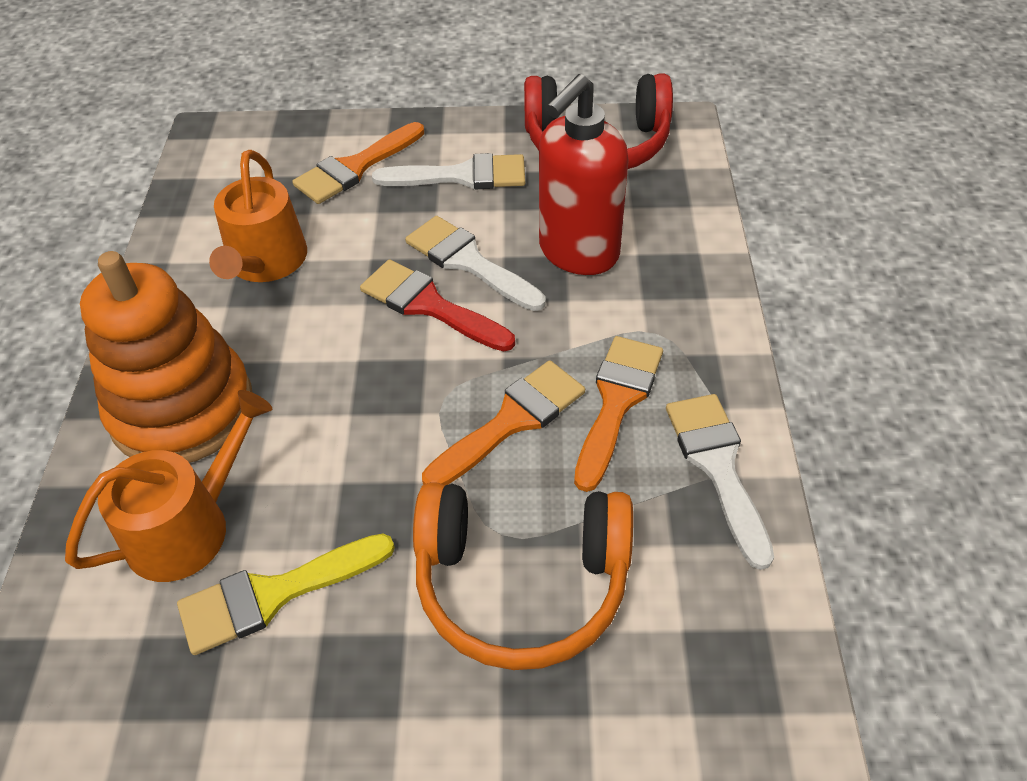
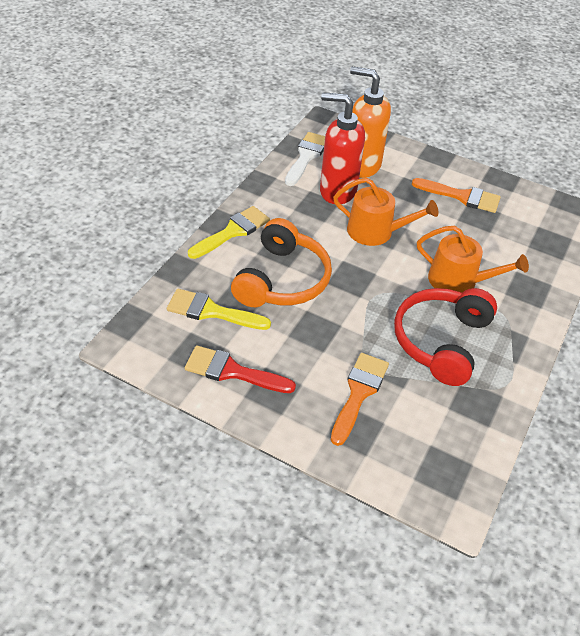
orange brush: 3 -> 2
orange soap dispenser: 0 -> 1
orange stacking toy: 1 -> 0
white brush: 3 -> 1
yellow brush: 1 -> 2

